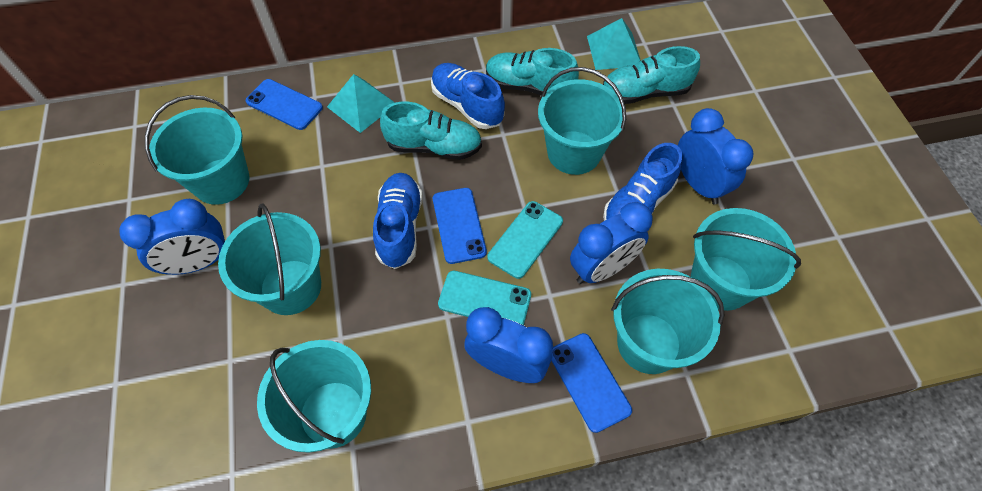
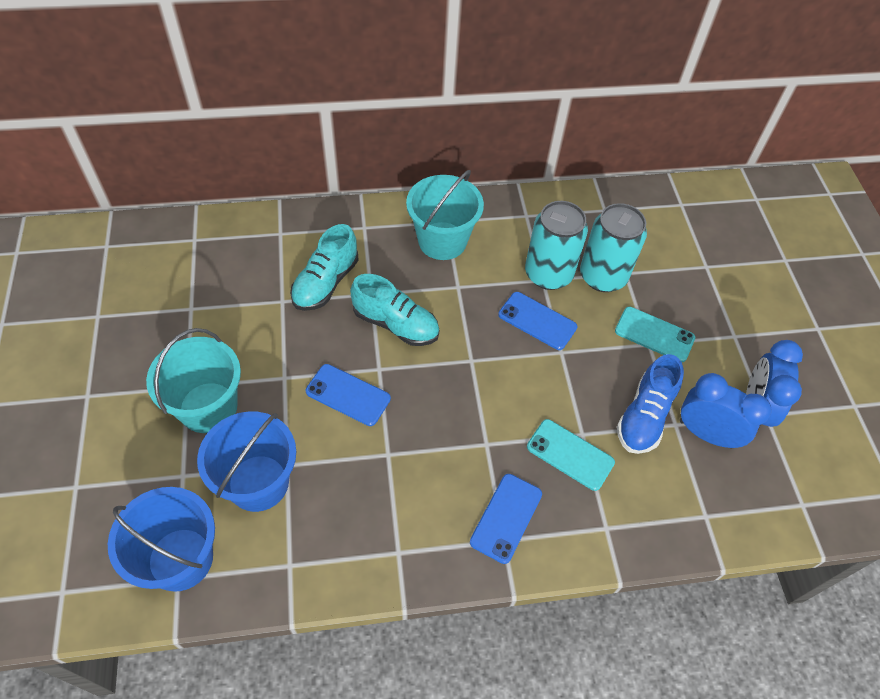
blue bucket: 0 -> 2
blue clock: 4 -> 2
blue shoe: 3 -> 1
turquoise bucket: 6 -> 2
turquoise can: 0 -> 2
turquoise pyramid: 2 -> 0
turquoise shoe: 3 -> 2

